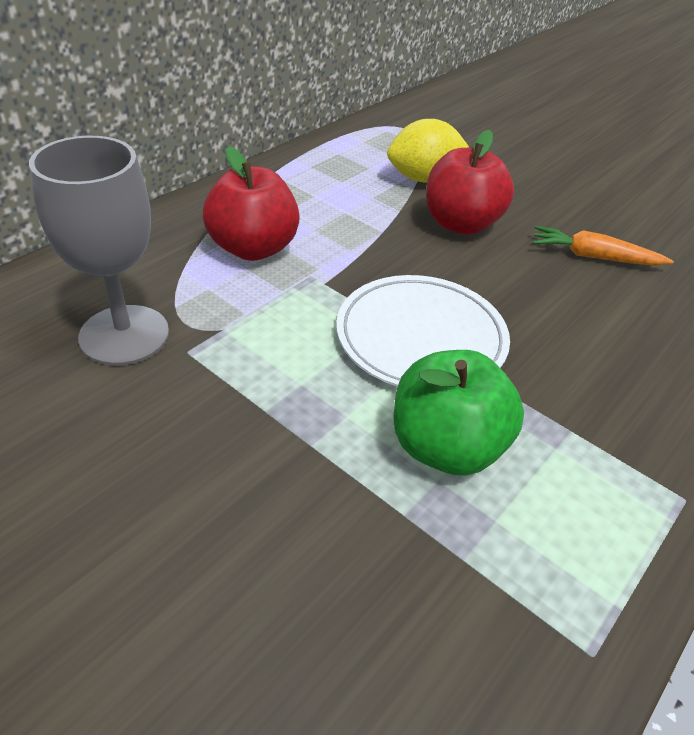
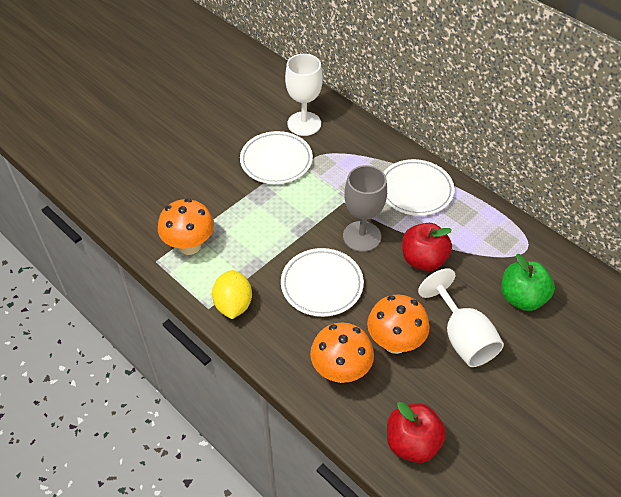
orange carrot: 1 -> 0
orange mushroom: 0 -> 3
white goblet: 0 -> 2
white plate: 1 -> 3

